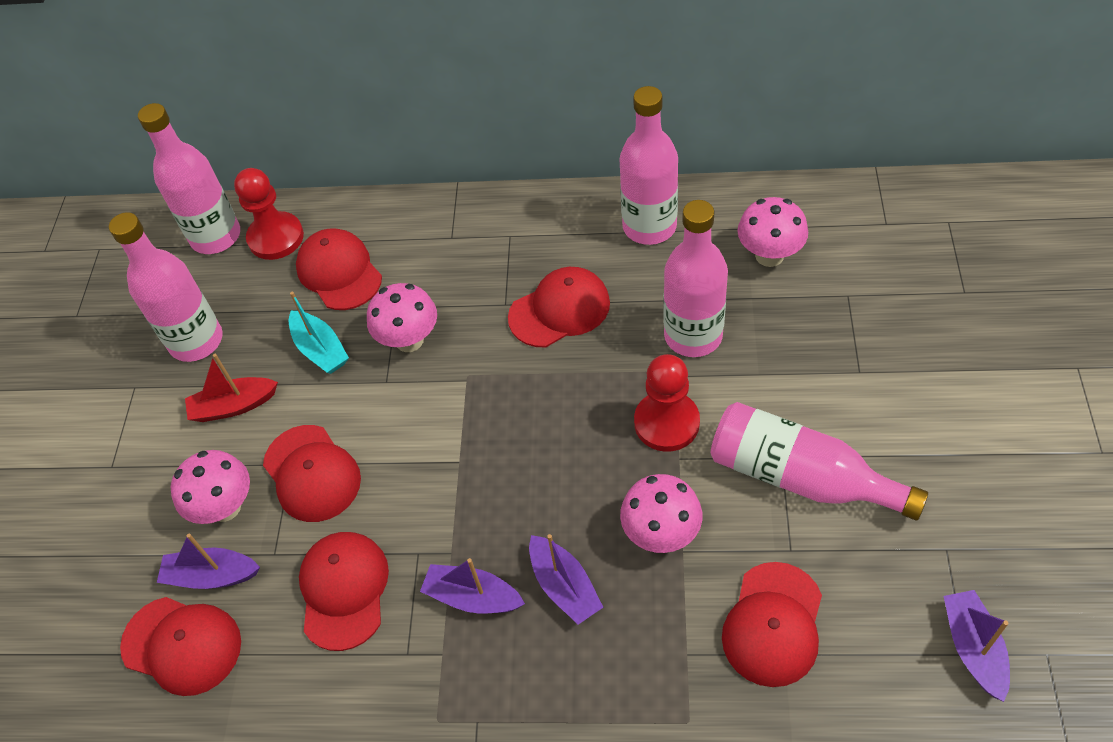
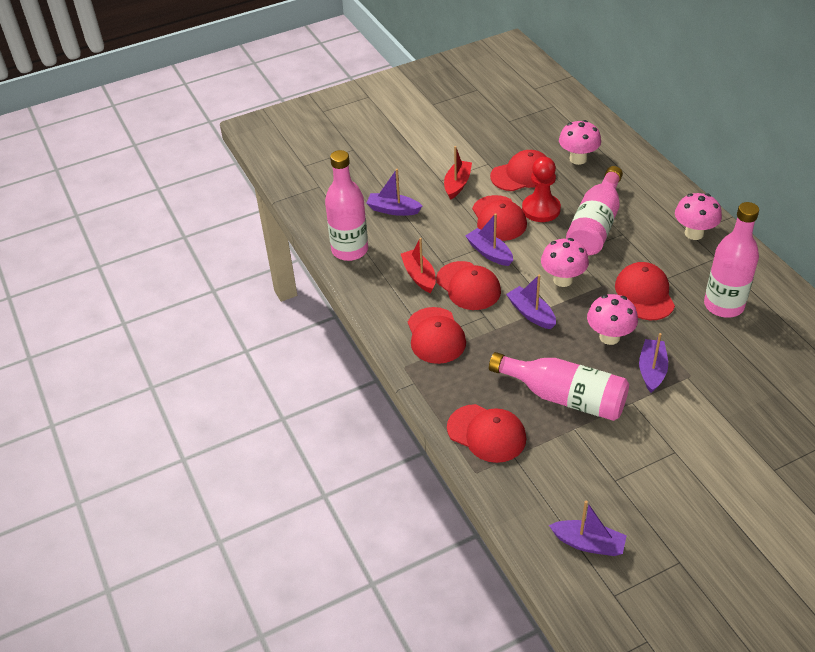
pink bottle: 5 -> 4
purple boat: 4 -> 5
red boat: 1 -> 2
red pawn: 2 -> 1
turquoise boat: 1 -> 0

